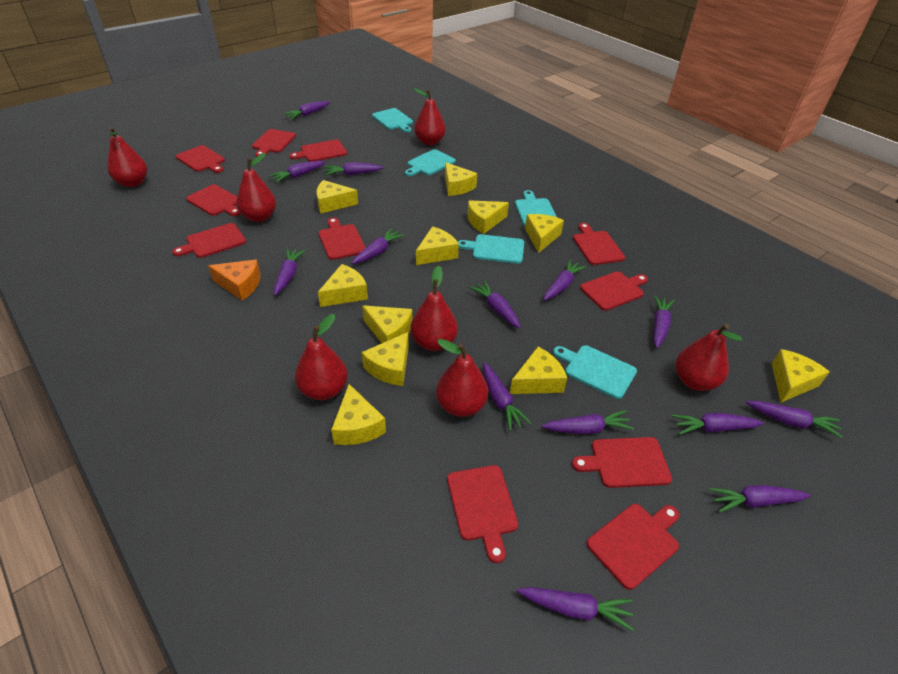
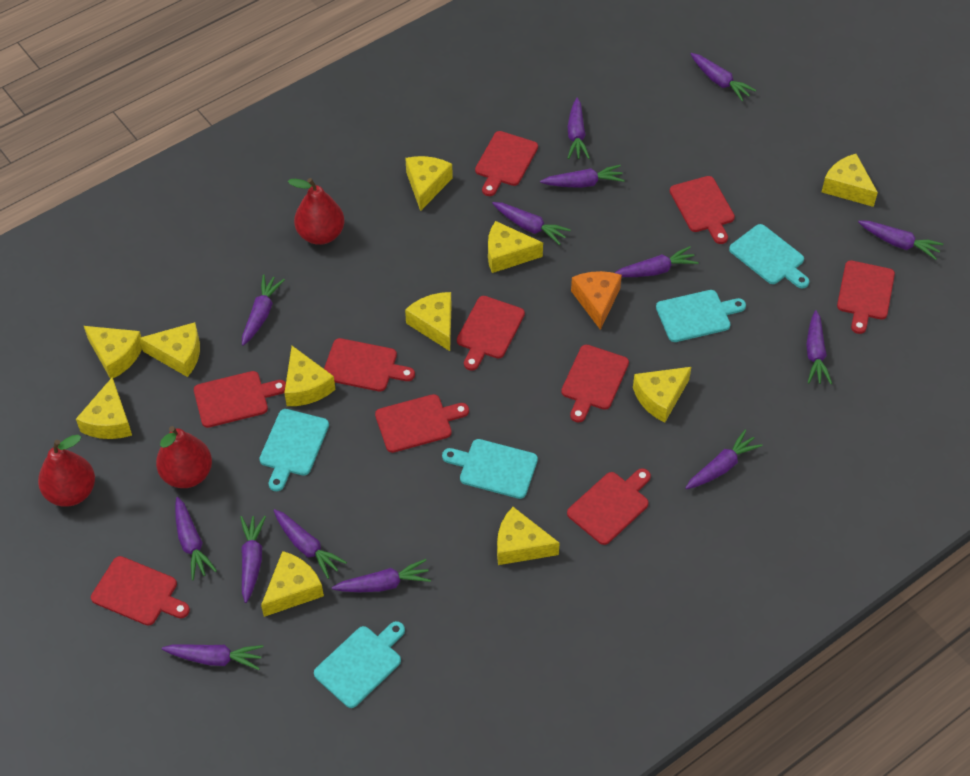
red cutting board: 11 -> 10
red pear: 7 -> 3

